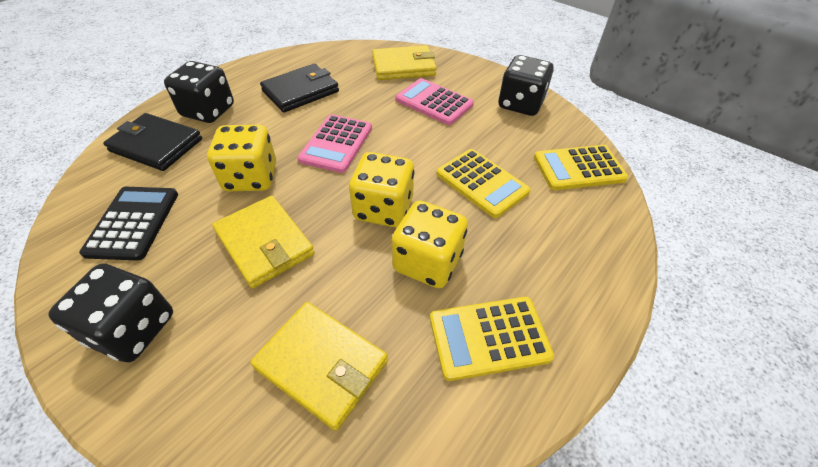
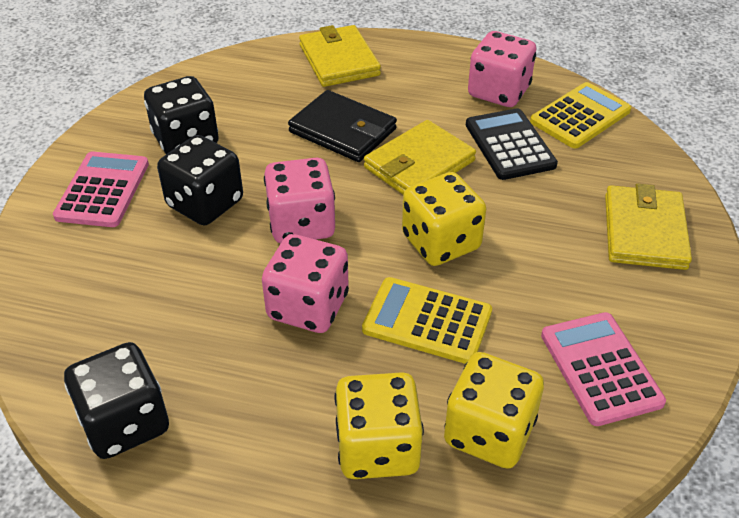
black wallet: 2 -> 1
pink dice: 0 -> 3
yellow calculator: 3 -> 2

